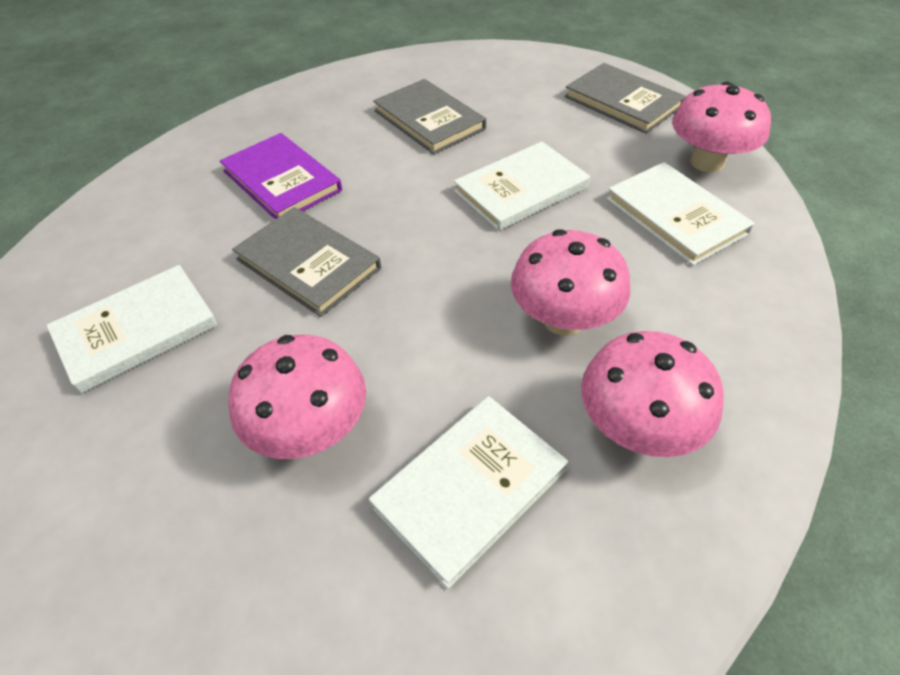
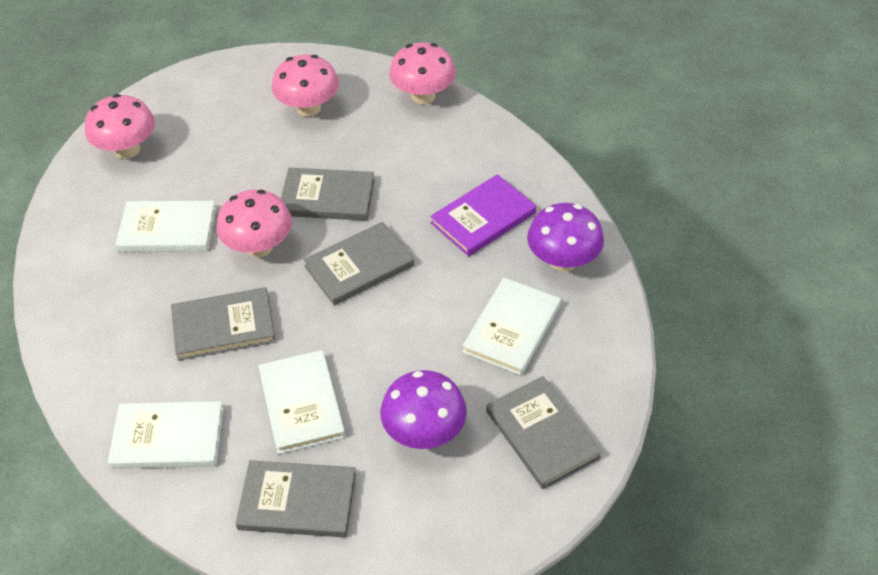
grey book: 3 -> 5
purple mushroom: 0 -> 2

